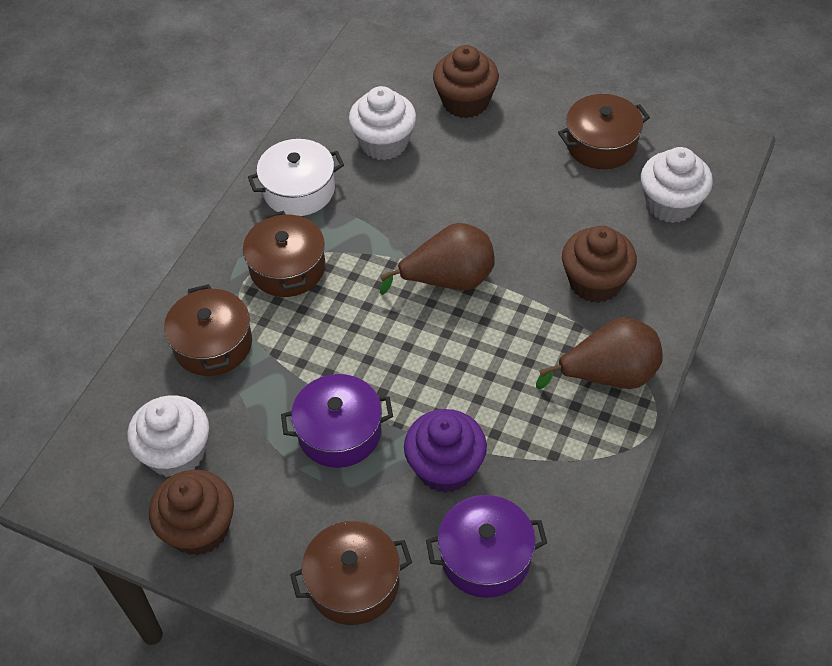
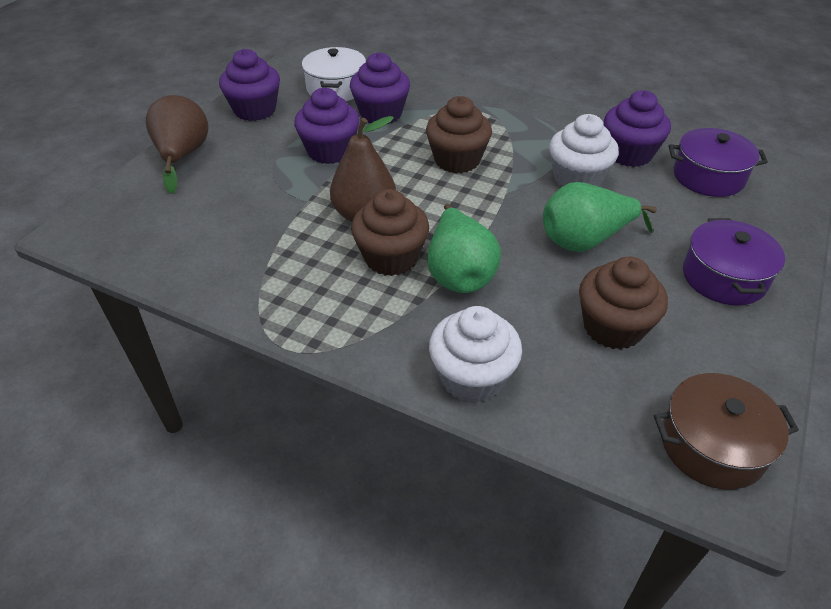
brown pot: 4 -> 1
green pear: 0 -> 2
purple cupcake: 1 -> 4
white cupcake: 3 -> 2

